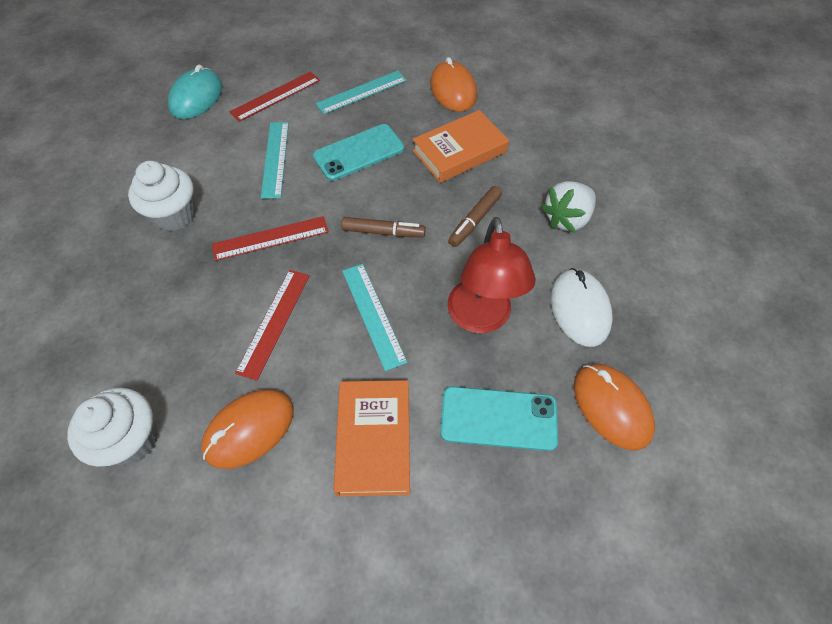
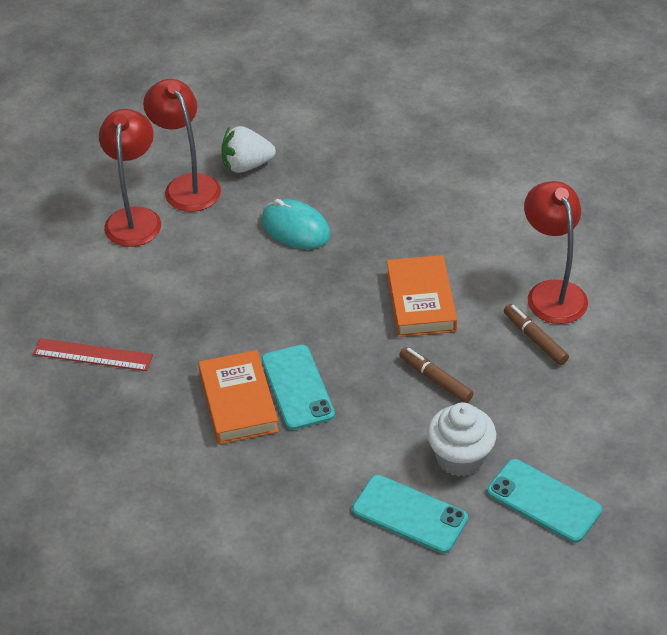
orange mouse: 3 -> 0
red lamp: 1 -> 3
red ruler: 3 -> 1
turquoise phone: 2 -> 3
turquoise ruler: 3 -> 0
white cupcake: 2 -> 1
white mouse: 1 -> 0

